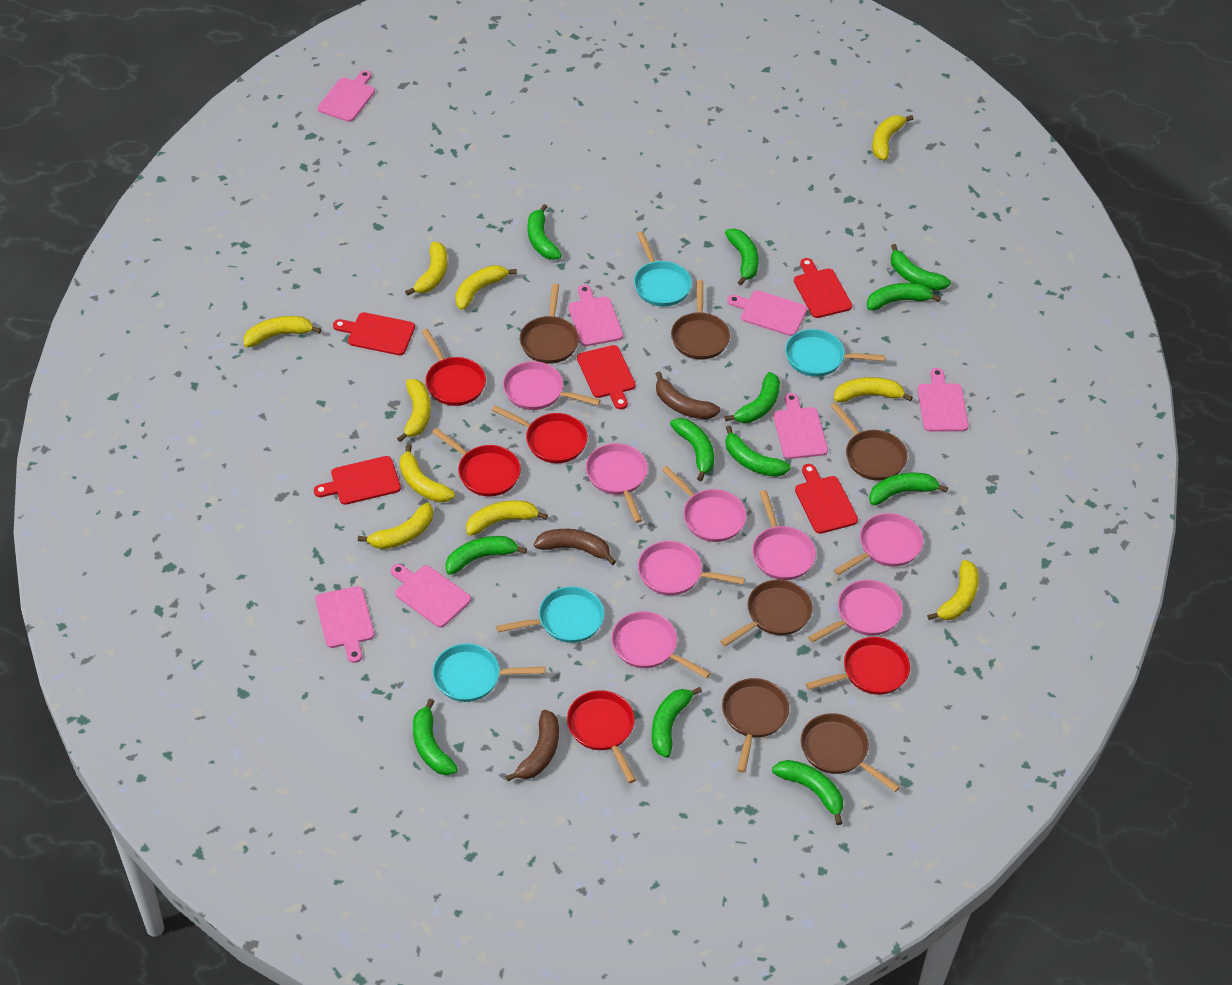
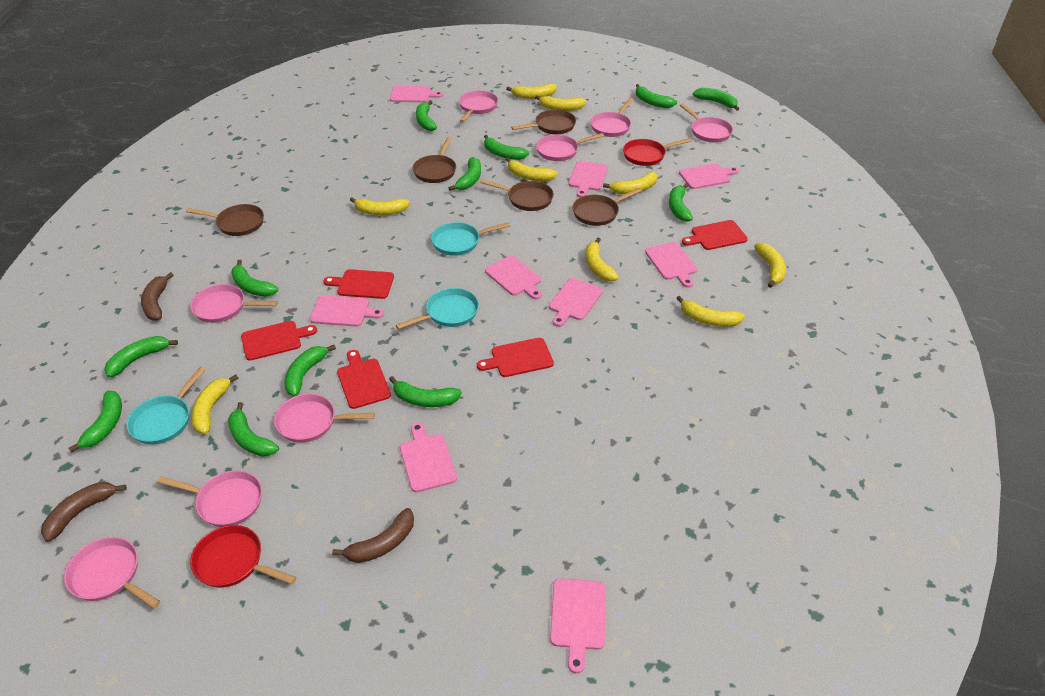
brown pan: 6 -> 5
pink cutting board: 7 -> 9
red pan: 5 -> 2
turquoise pan: 4 -> 3
yellow banana: 10 -> 9

